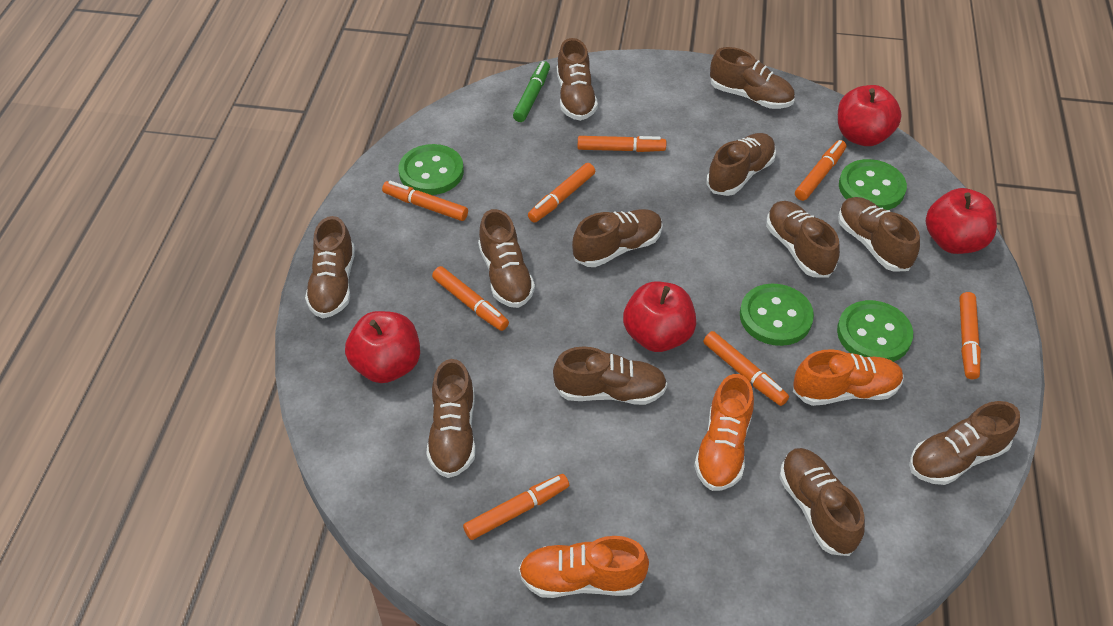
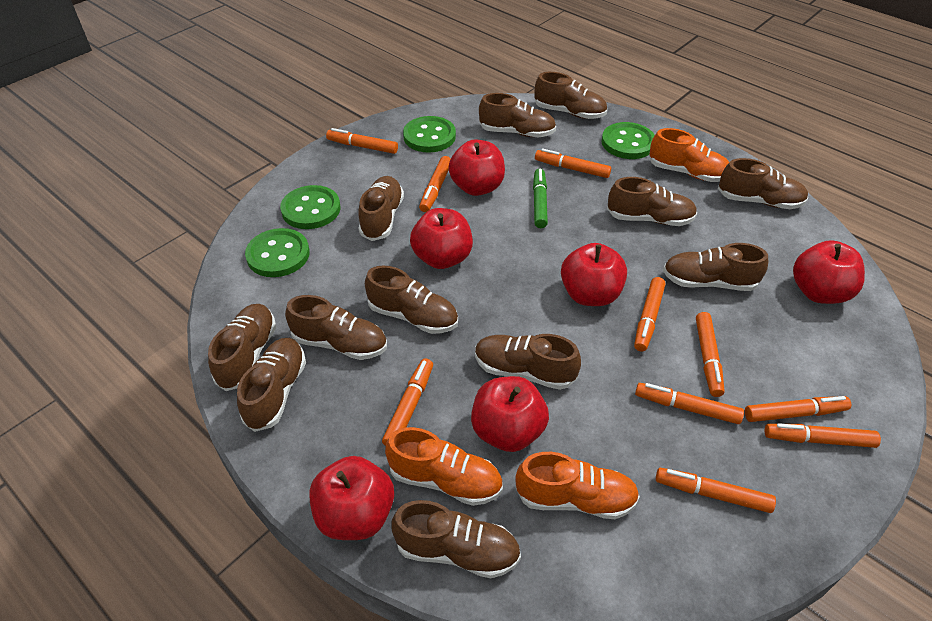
orange marker: 8 -> 10
red apple: 4 -> 6

